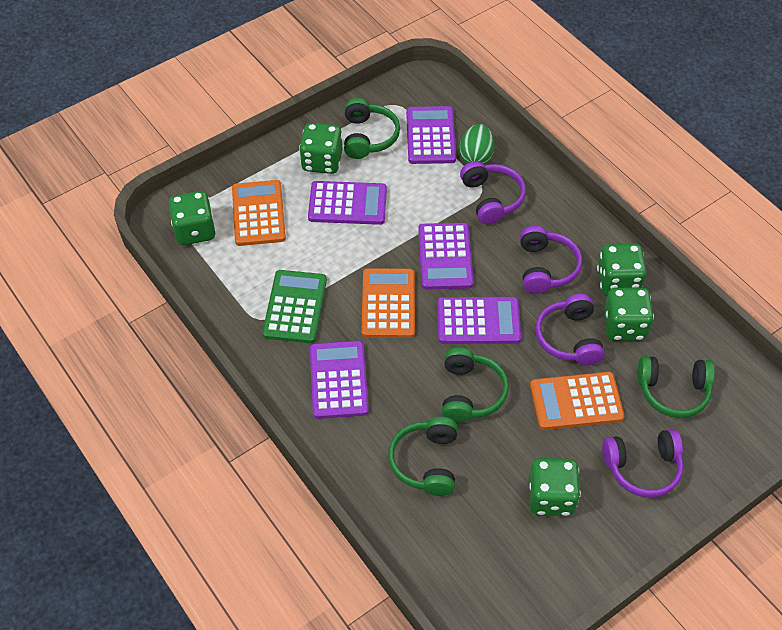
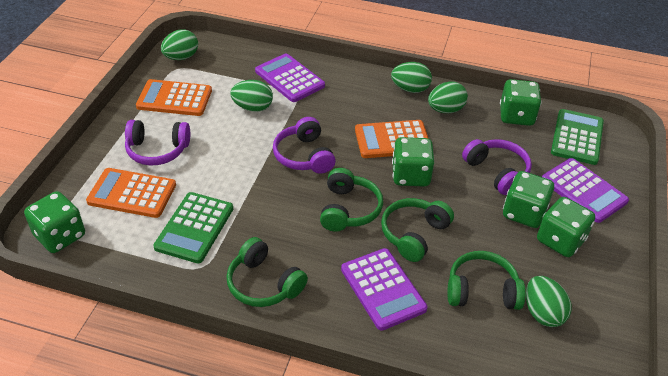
green calculator: 1 -> 2
green egg: 1 -> 5
purple calculator: 5 -> 3
purple headphones: 4 -> 3

